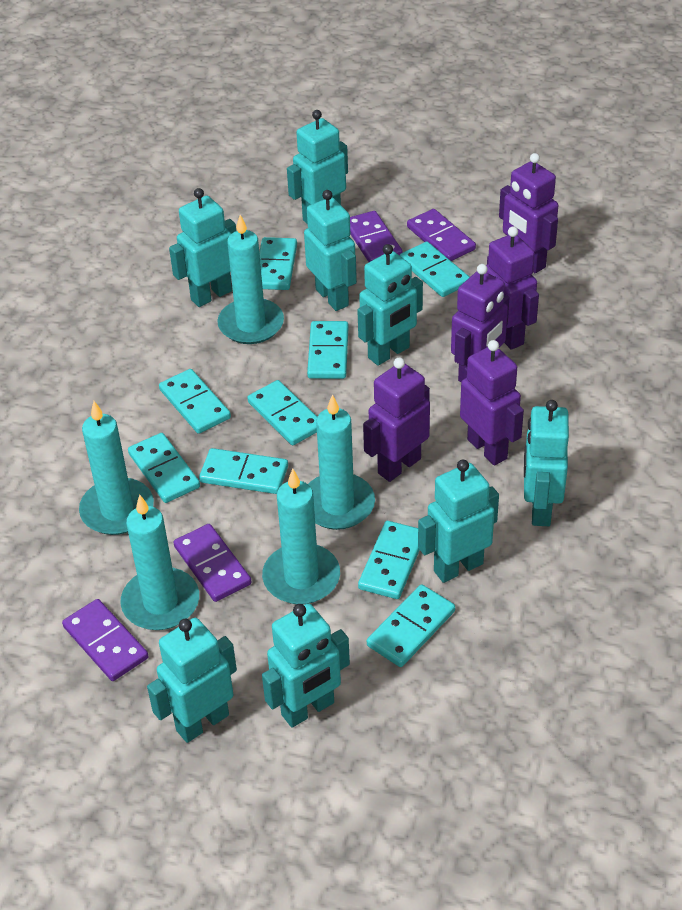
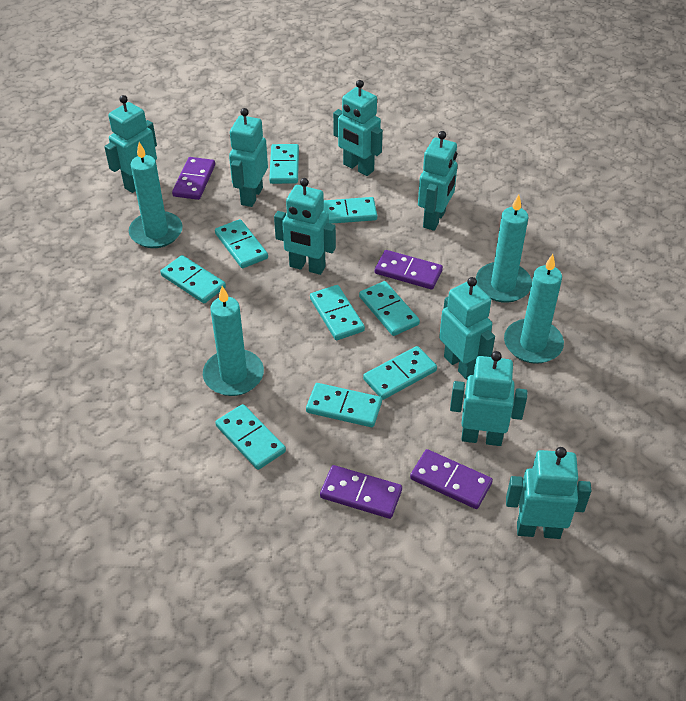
purple robot: 5 -> 0
turquoise candle: 5 -> 4

